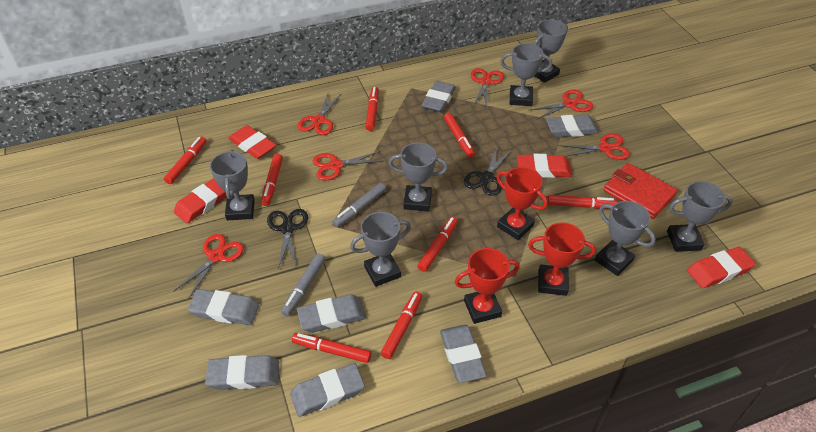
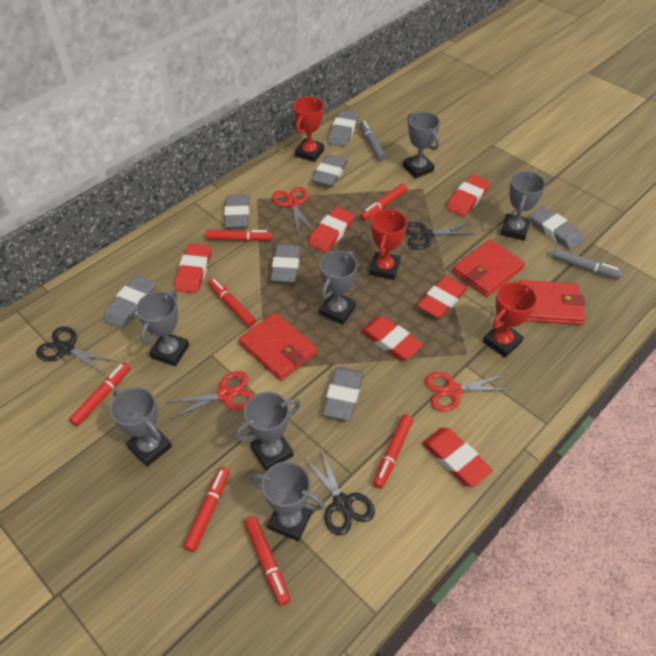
black scissors: 2 -> 3
red eraser: 4 -> 6
red marker: 8 -> 7
red scissors: 6 -> 3
red wallet: 1 -> 3

